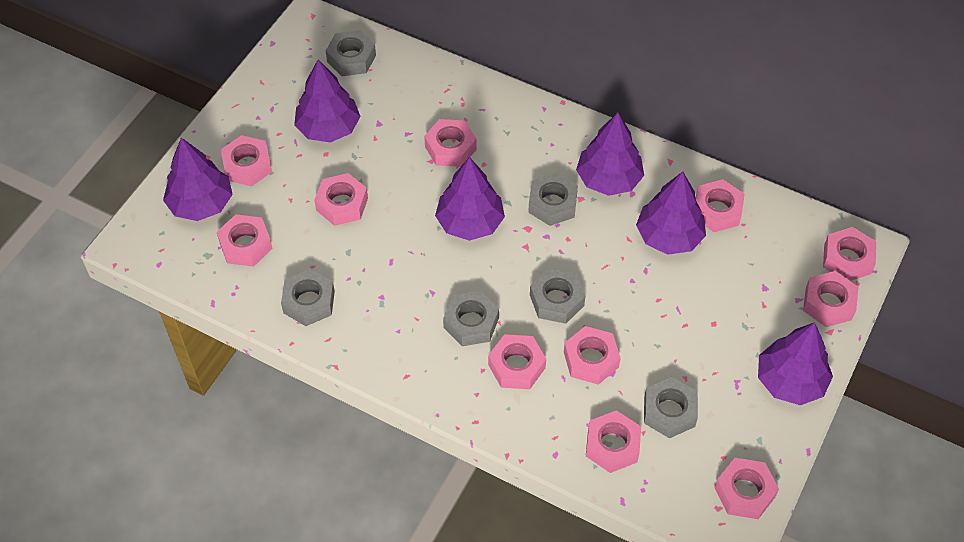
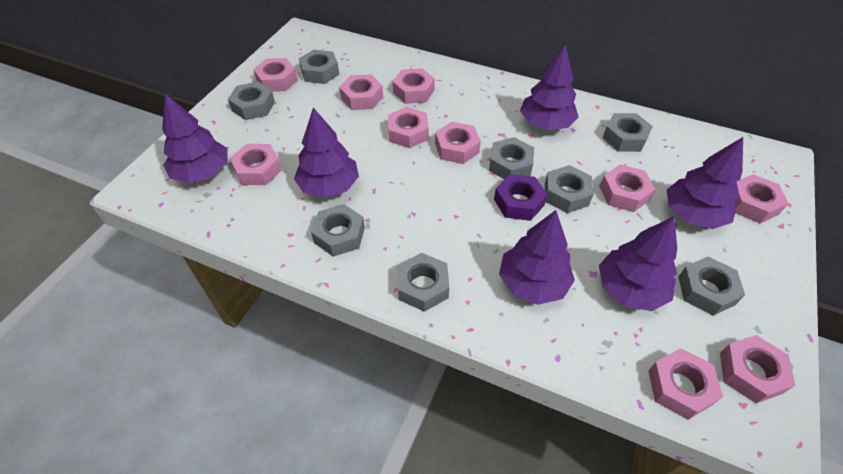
grey nut: 6 -> 8
pink nut: 11 -> 10
purple nut: 0 -> 1

